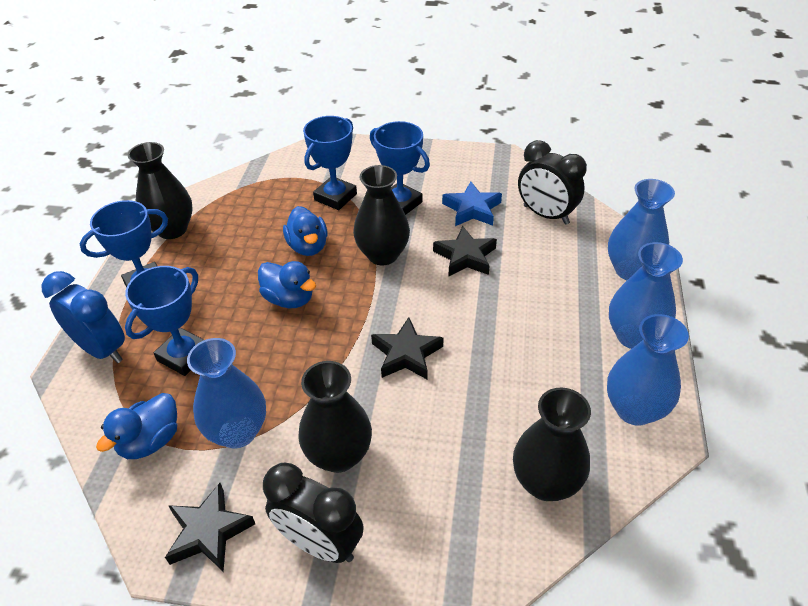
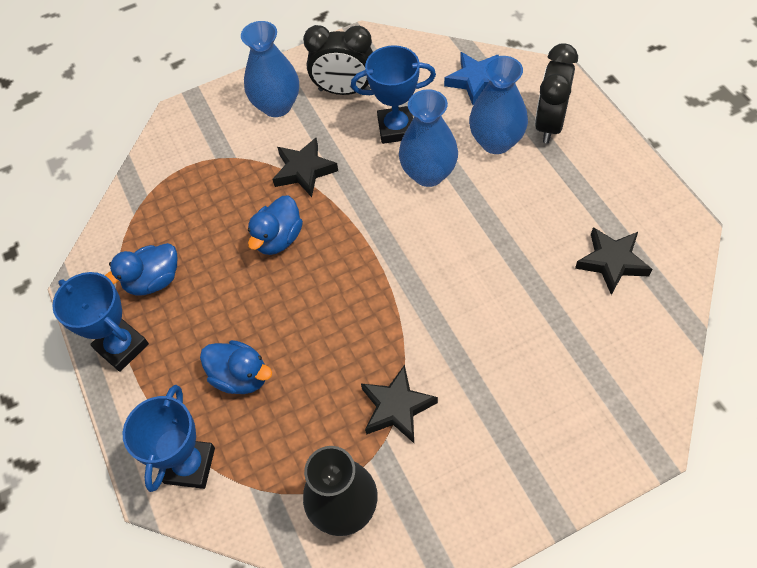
black vase: 4 -> 1
blue clock: 1 -> 0
blue trophy: 4 -> 3
blue vase: 4 -> 3

